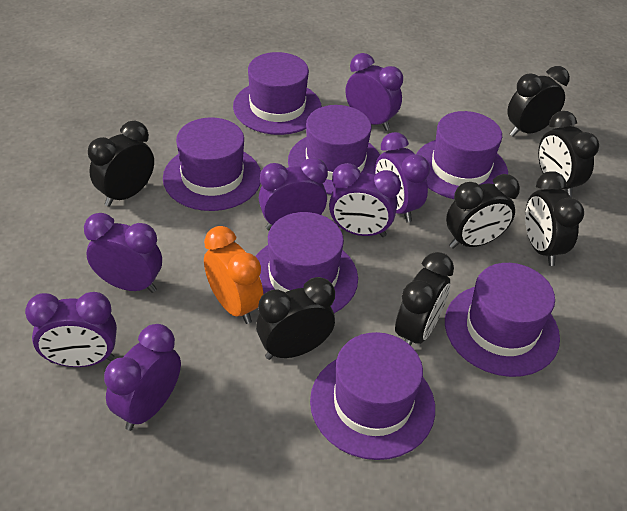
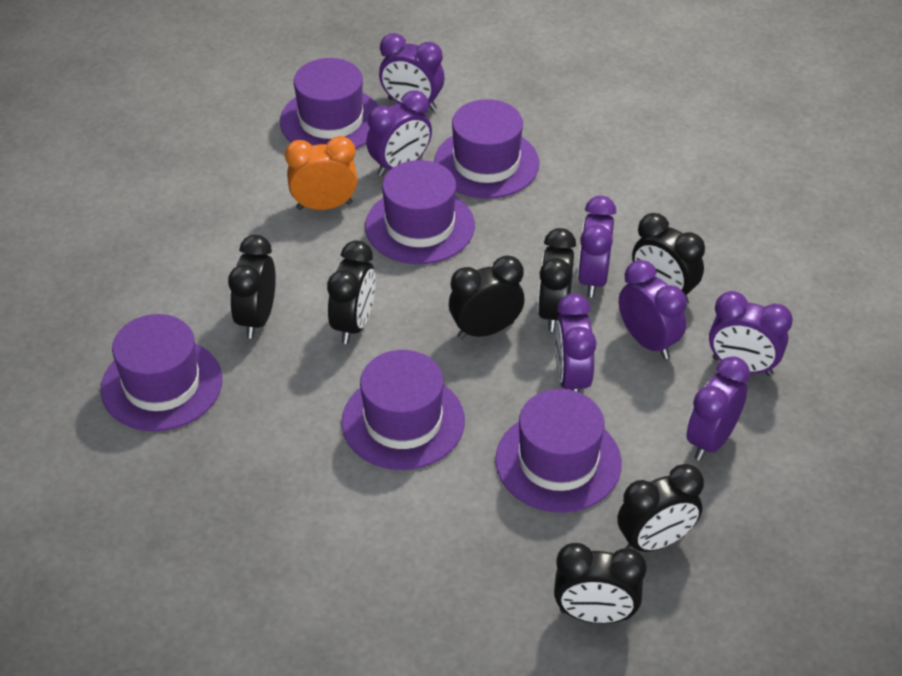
purple hat: 7 -> 6

